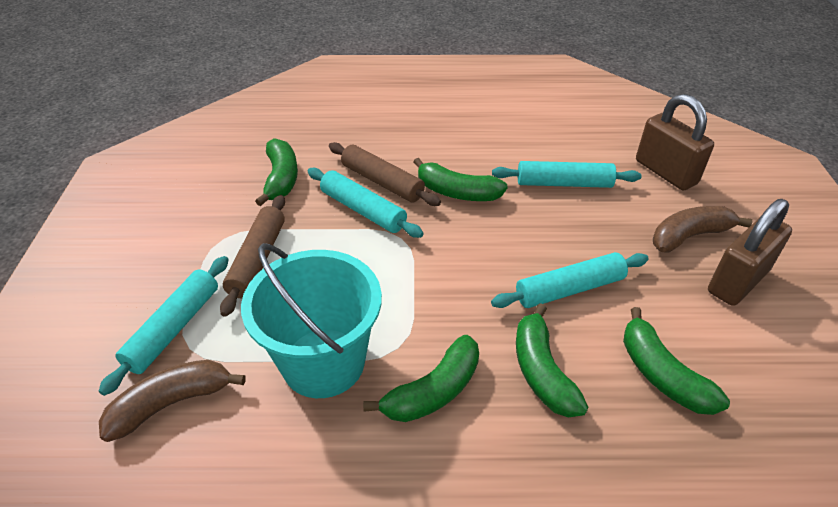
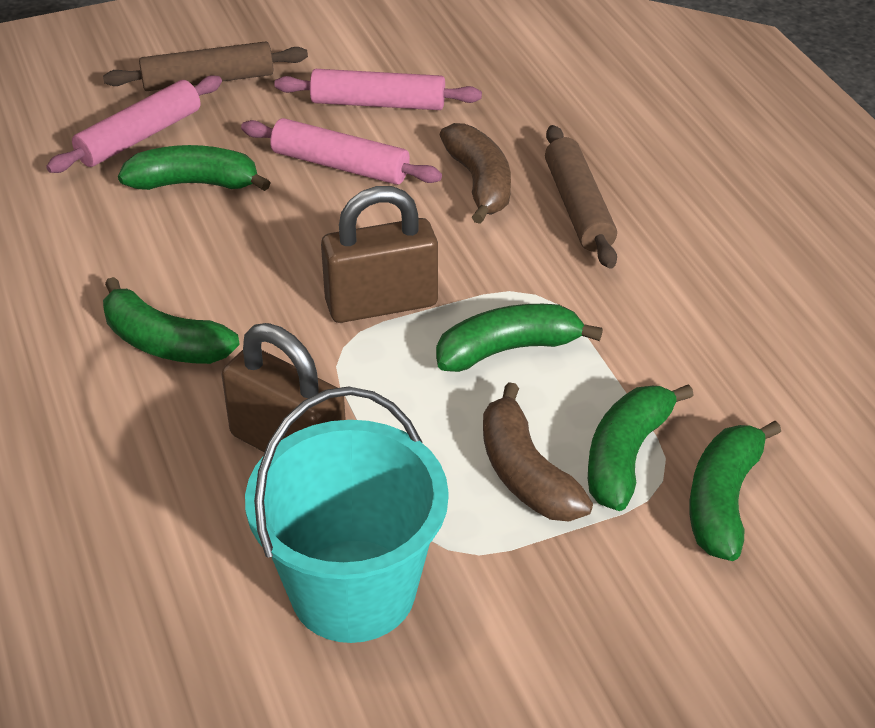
pink rolling pin: 0 -> 3
turquoise rolling pin: 4 -> 0

